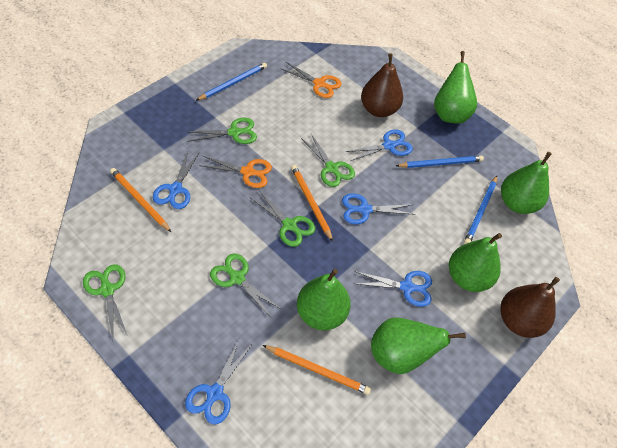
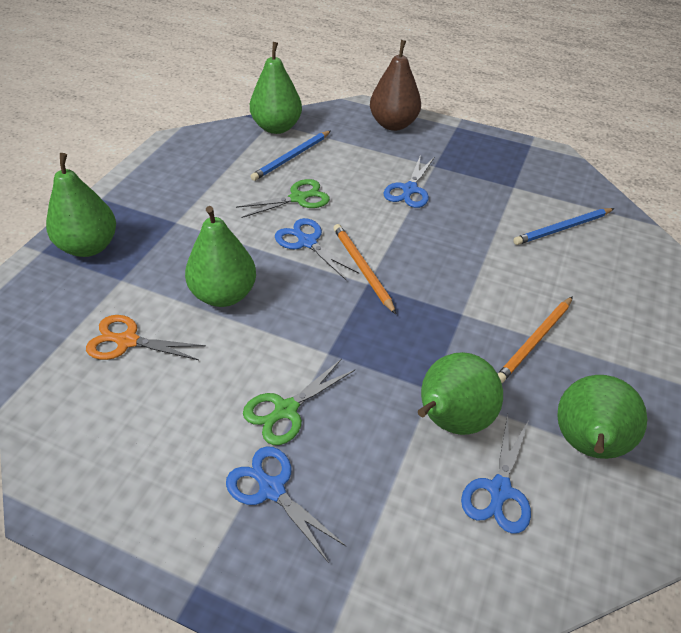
blue pencil: 3 -> 2
blue scissors: 5 -> 4
brown pear: 2 -> 1
green scissors: 5 -> 2
orange pencil: 3 -> 2
orange scissors: 2 -> 1

